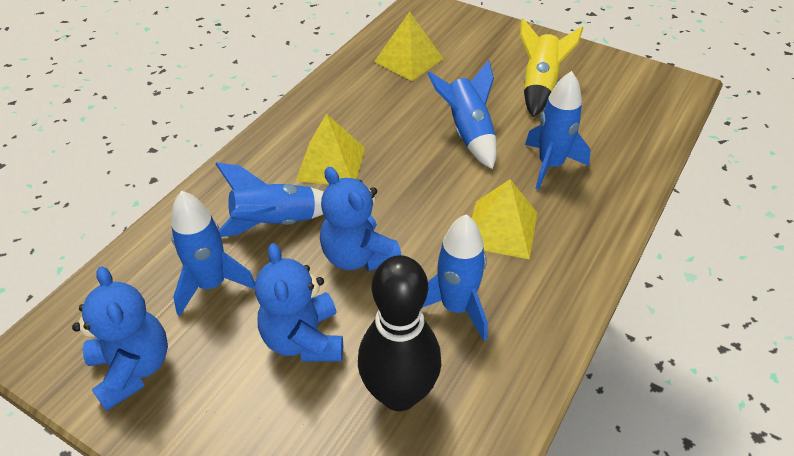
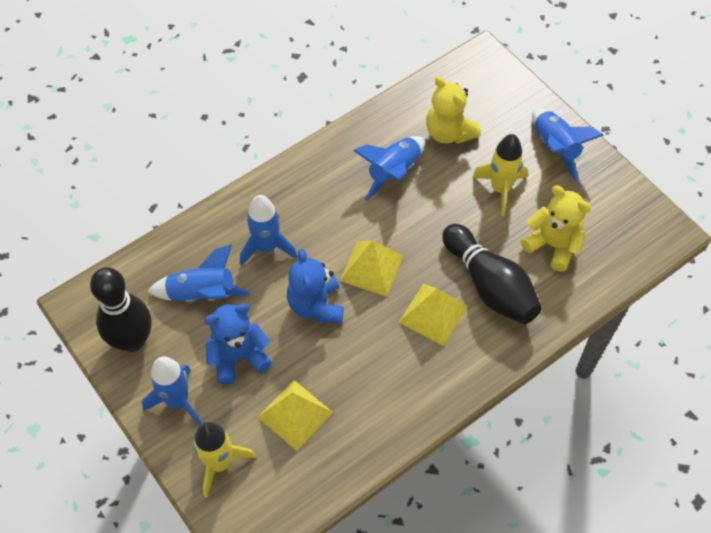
black bowling pin: 1 -> 2
blue teddy bear: 3 -> 2
yellow rocket: 1 -> 2
yellow teddy bear: 0 -> 2

